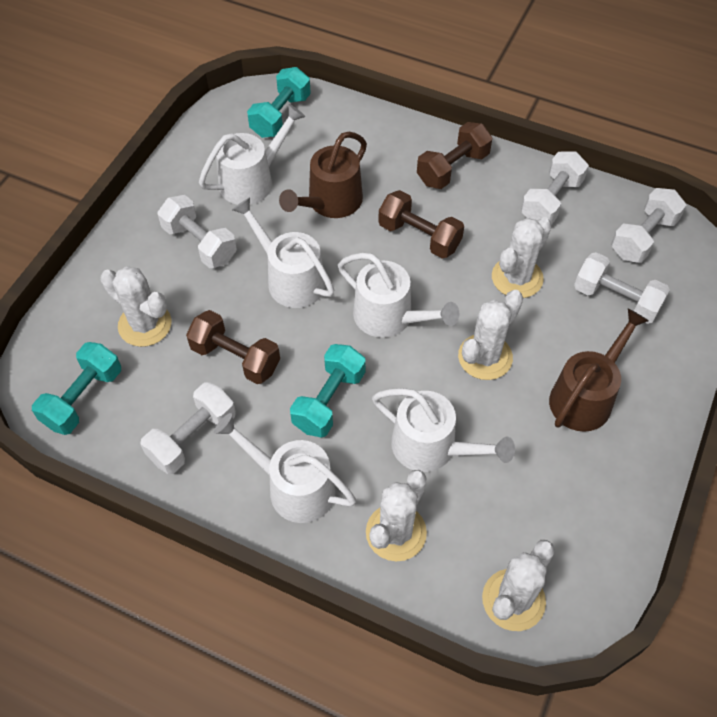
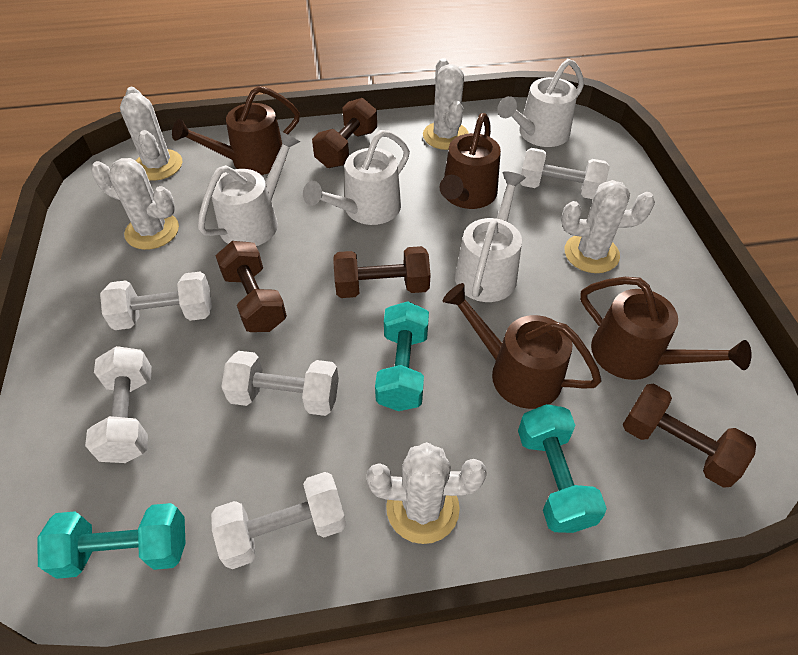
brown dumbbell: 3 -> 4
brown watering can: 2 -> 4
white watering can: 5 -> 4

